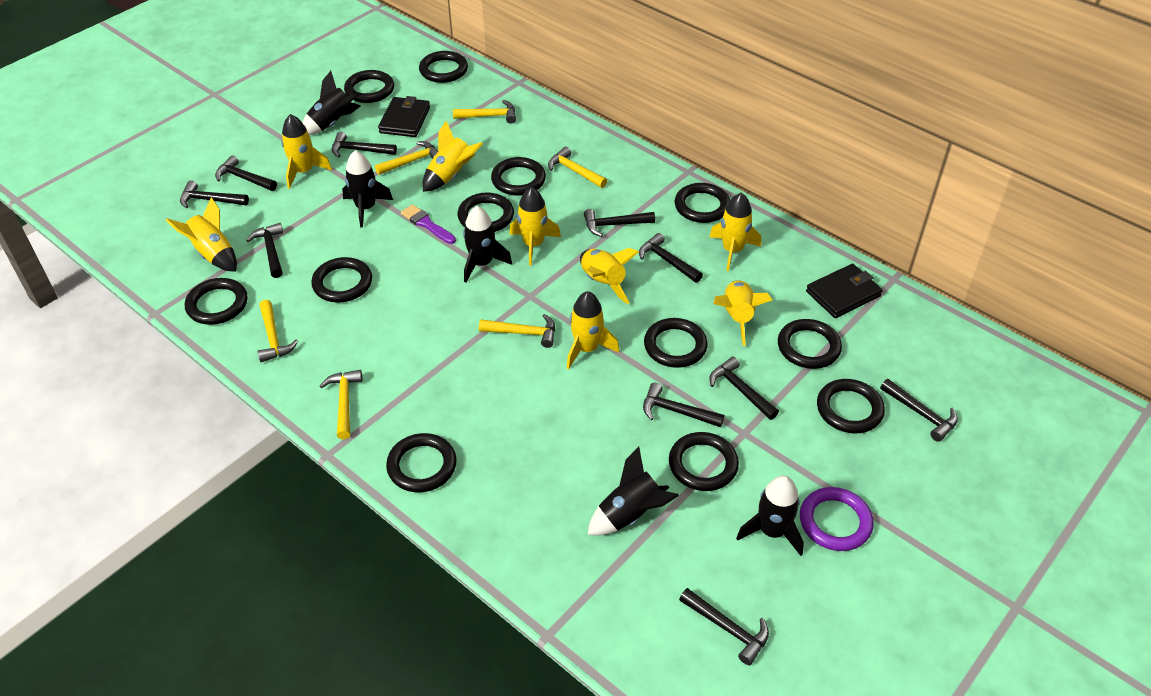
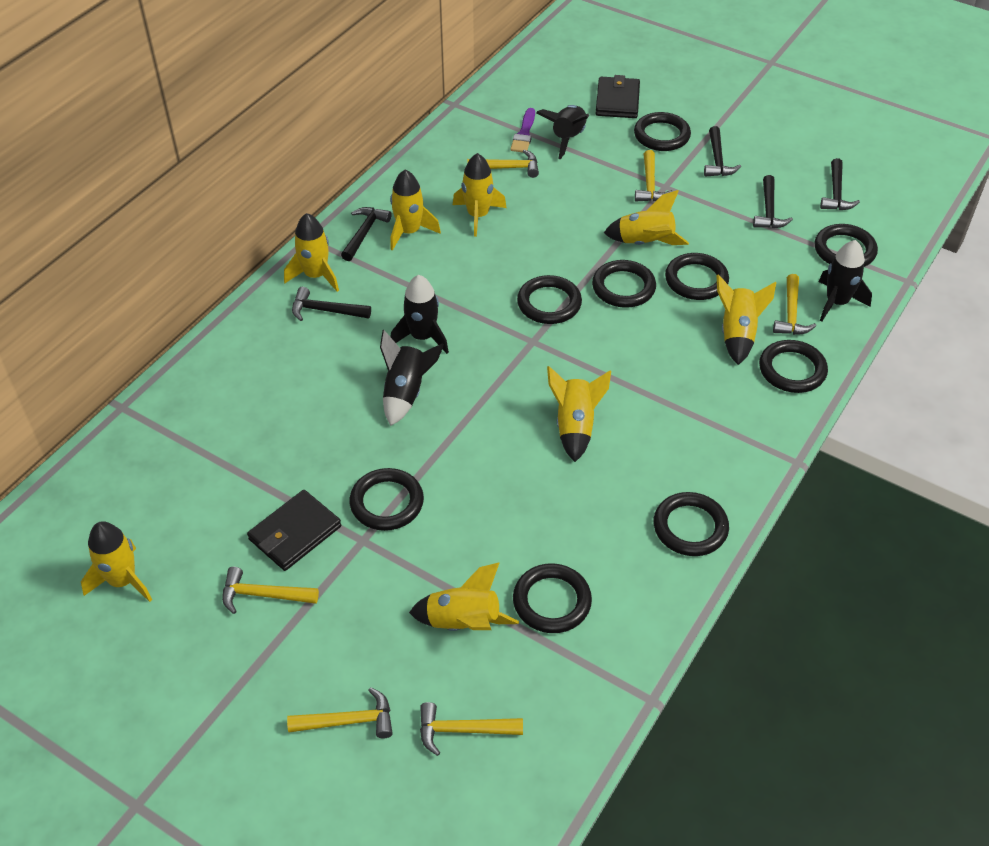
black hammer: 10 -> 5
black ring: 12 -> 9
black rocket: 5 -> 4
purple ring: 1 -> 0

